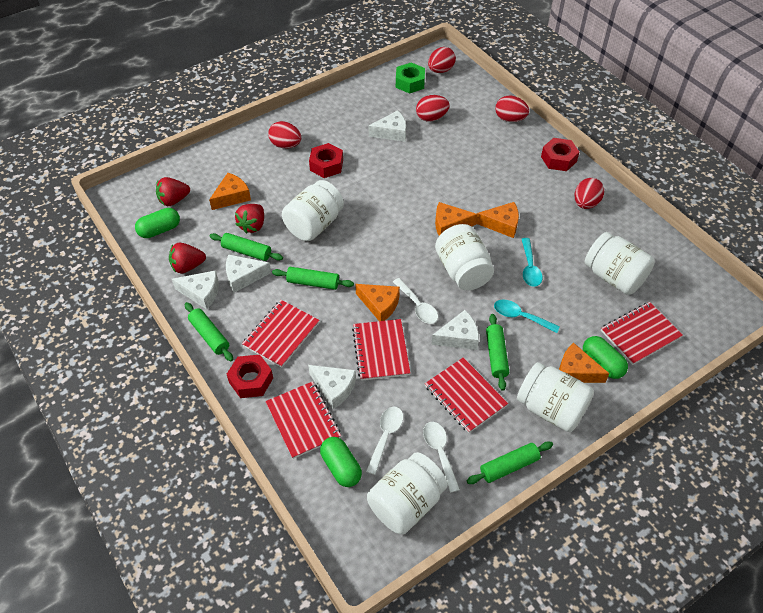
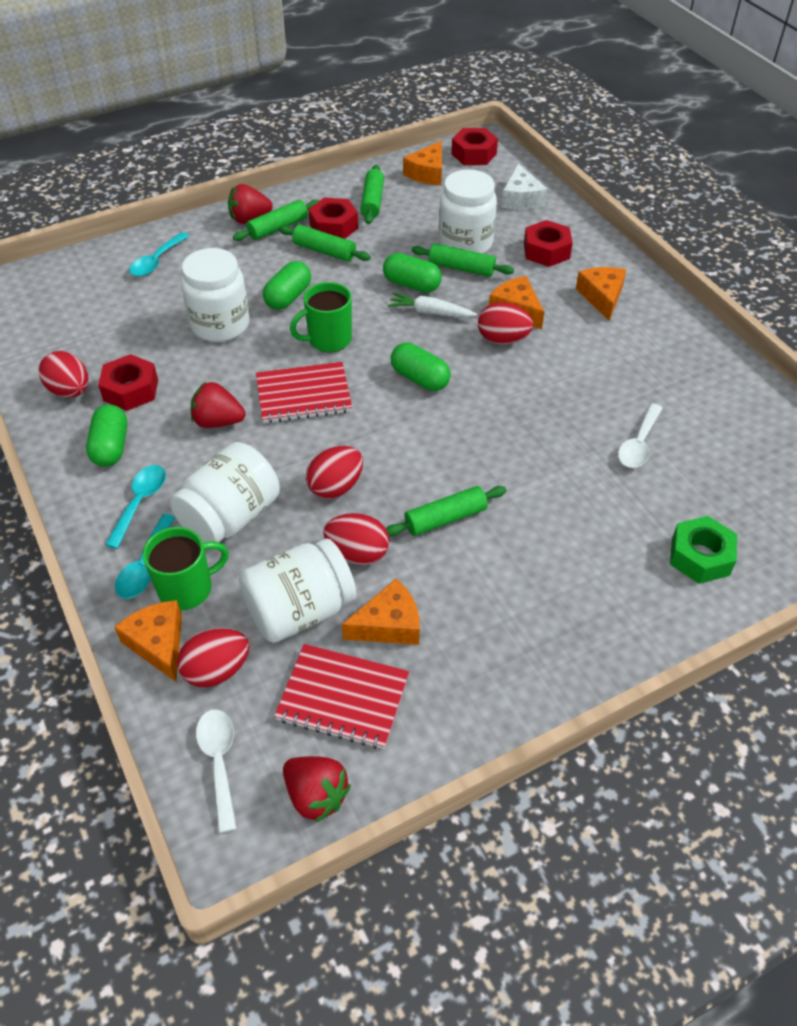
green capsule: 3 -> 4
green mug: 0 -> 2
red notebook: 5 -> 2
red nut: 3 -> 4
turquoise spoon: 2 -> 3
white carrot: 0 -> 1
white cheese: 5 -> 1
white jar: 5 -> 4
white spoon: 3 -> 2

